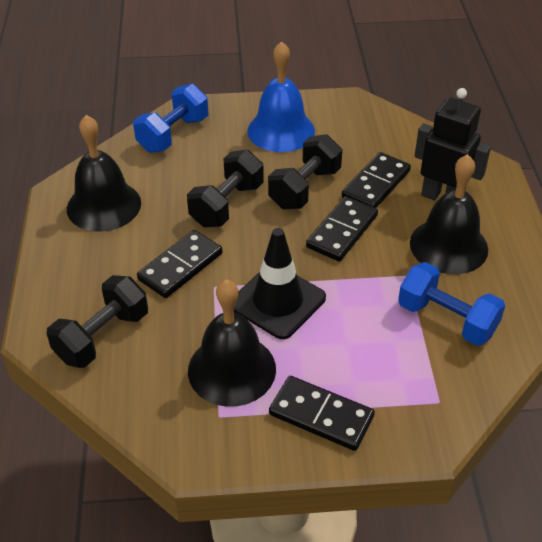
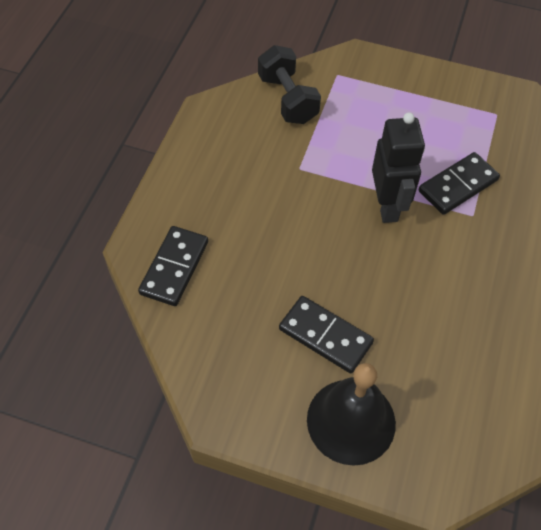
black bell: 3 -> 1
black domino: 4 -> 3
black dumbbell: 3 -> 1
black traffic cone: 1 -> 0
blue bell: 1 -> 0
blue dumbbell: 2 -> 0

